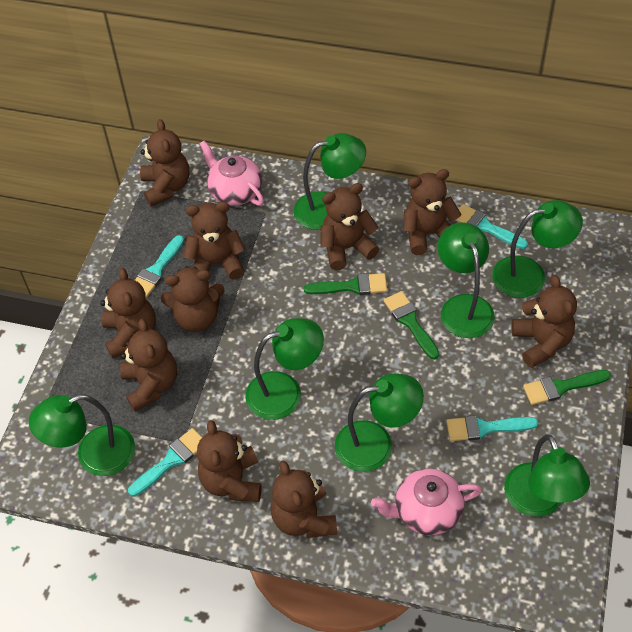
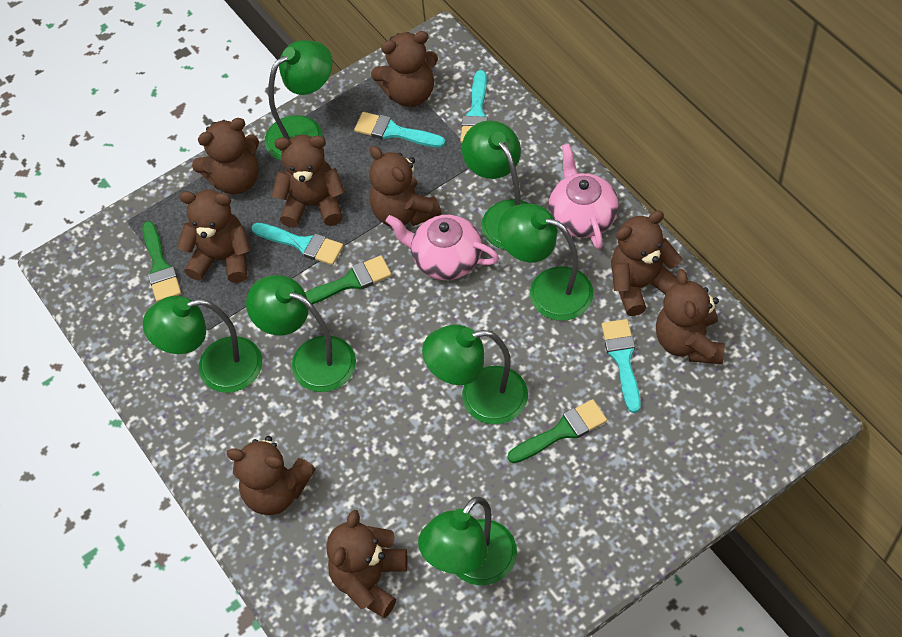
brown teddy bear: 10 -> 9

